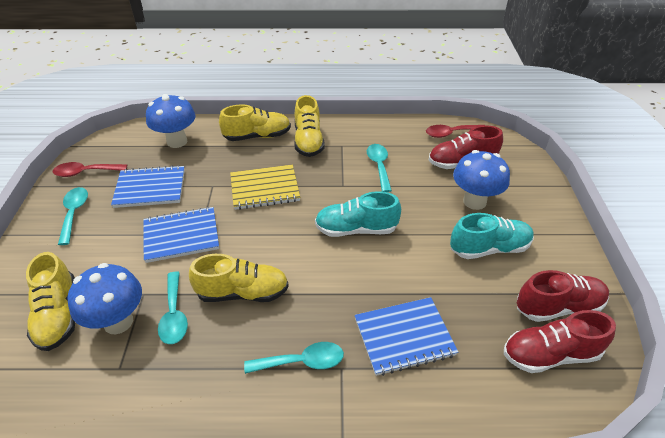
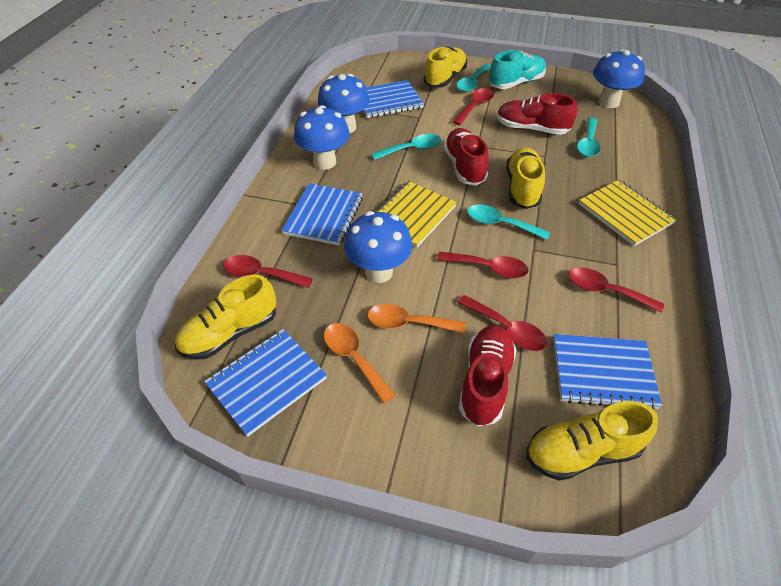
blue mushroom: 3 -> 4
blue notebook: 3 -> 4
orange spoon: 0 -> 2
red spoon: 2 -> 5
turquoise shoe: 2 -> 1
yellow notebook: 1 -> 2

